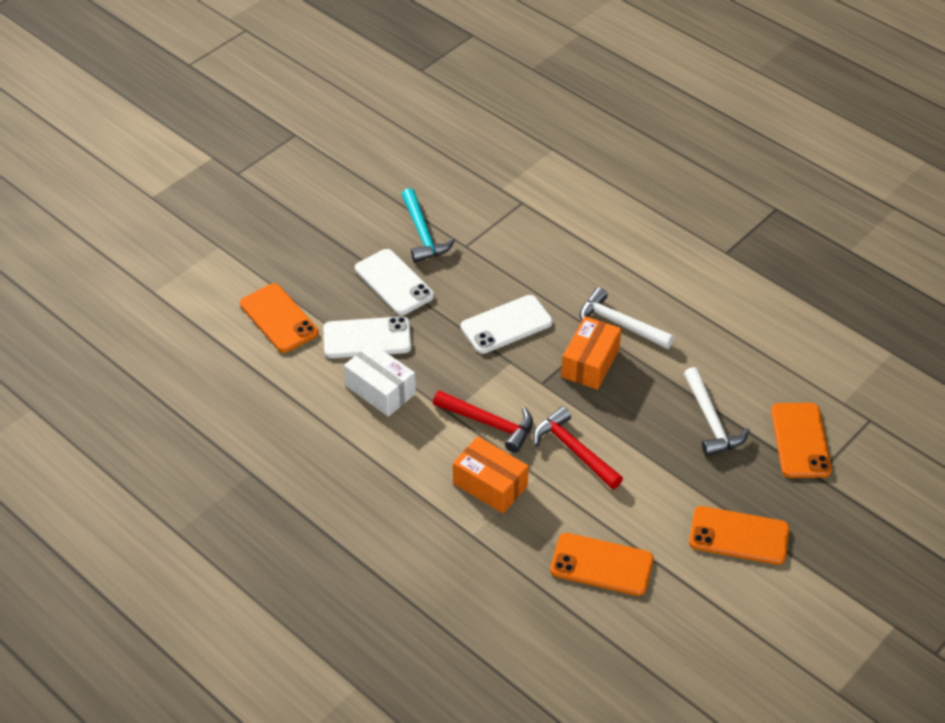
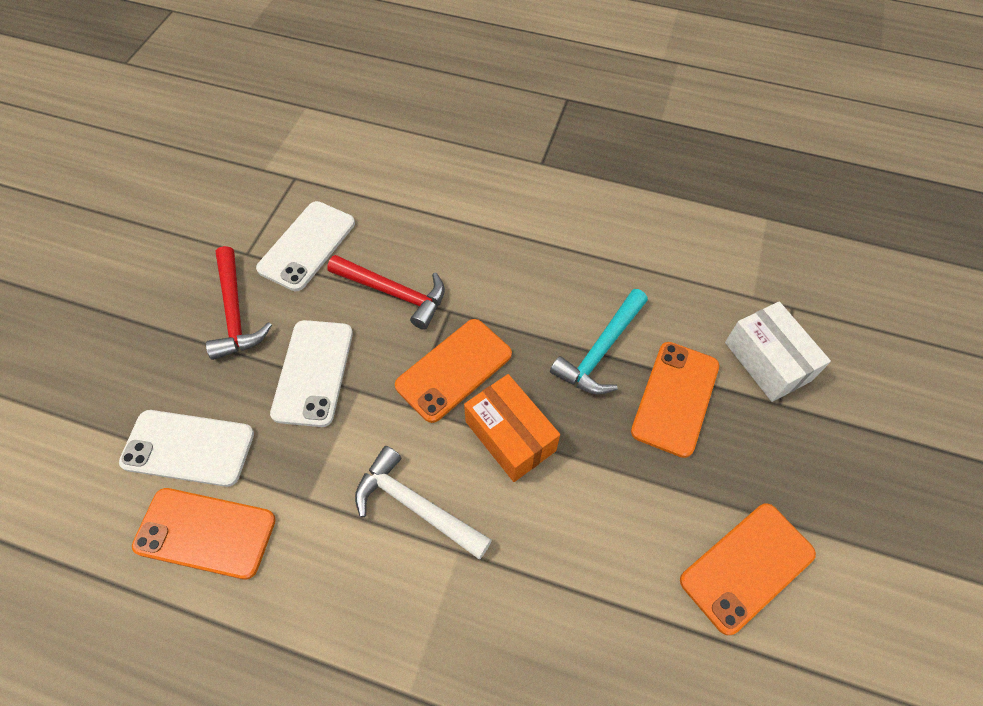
orange box: 2 -> 1
white hammer: 2 -> 1

